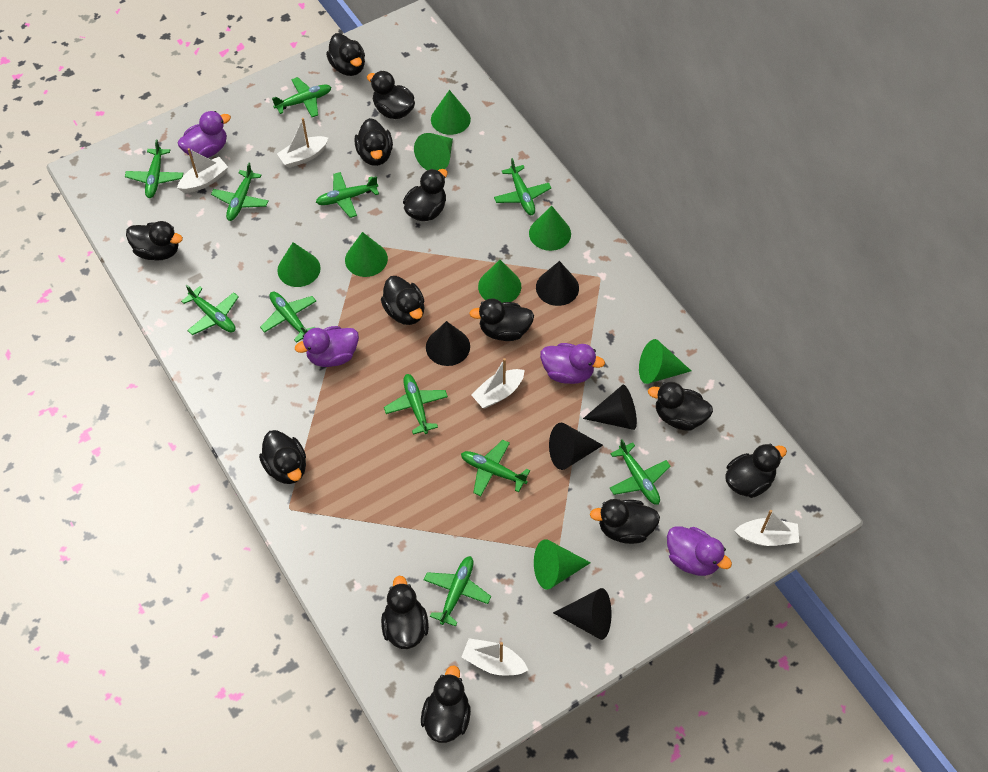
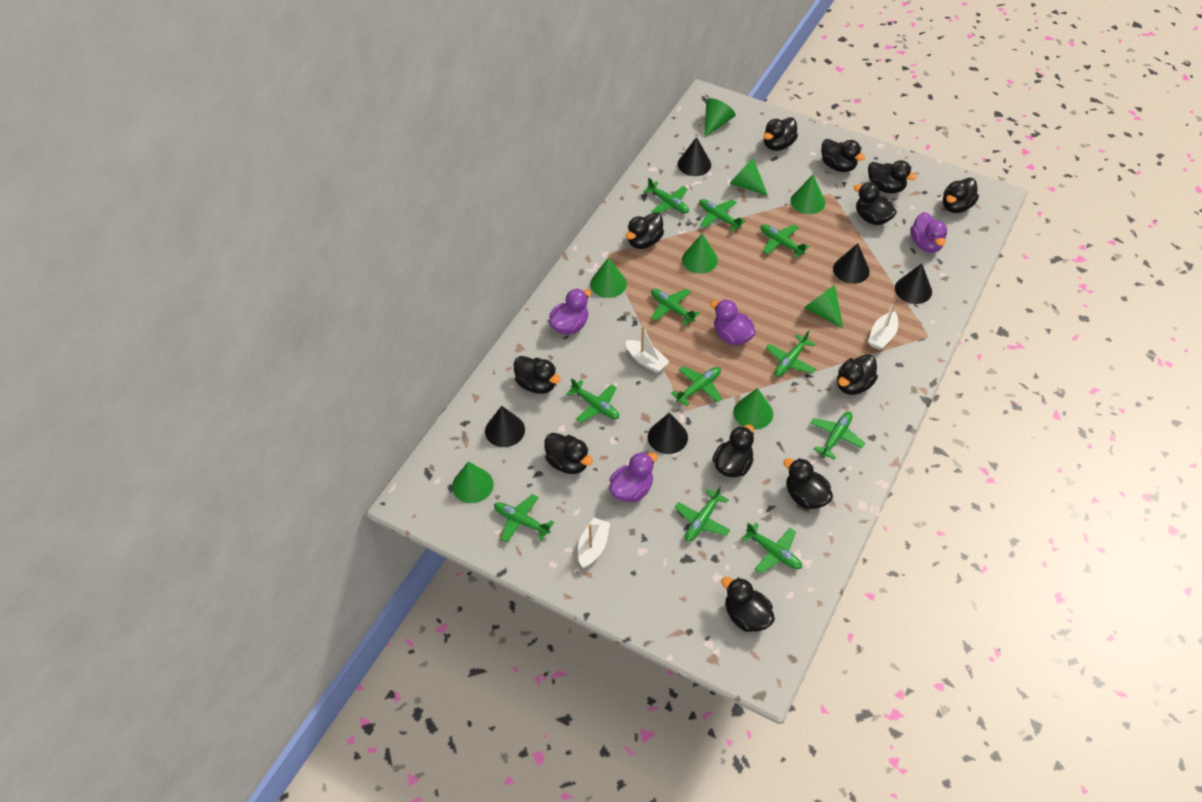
black duck: 13 -> 12
white boat: 5 -> 3

